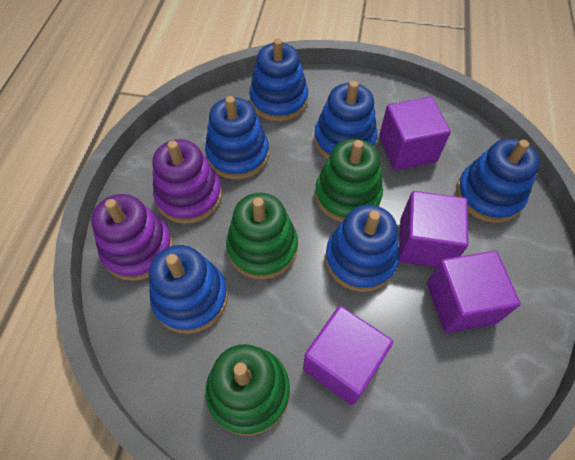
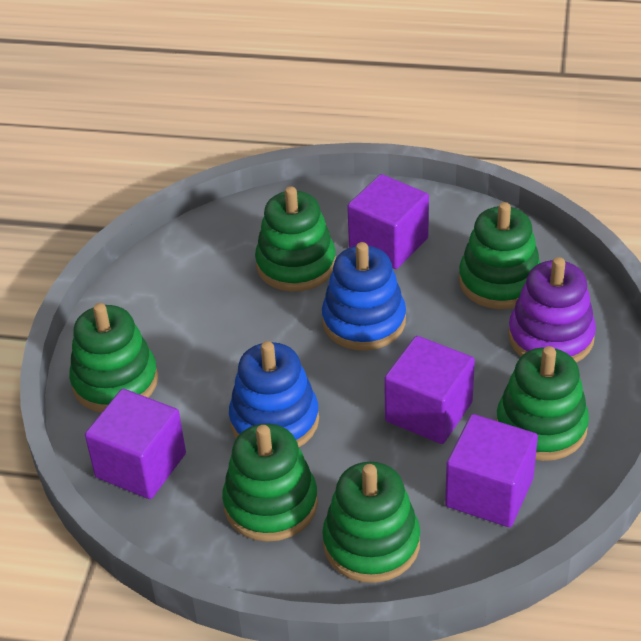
blue stacking toy: 6 -> 2
green stacking toy: 3 -> 6
purple stacking toy: 2 -> 1

